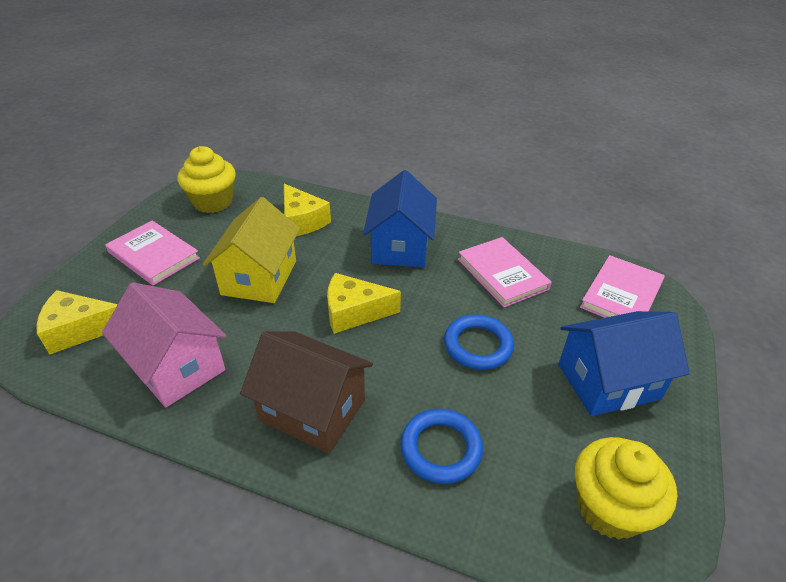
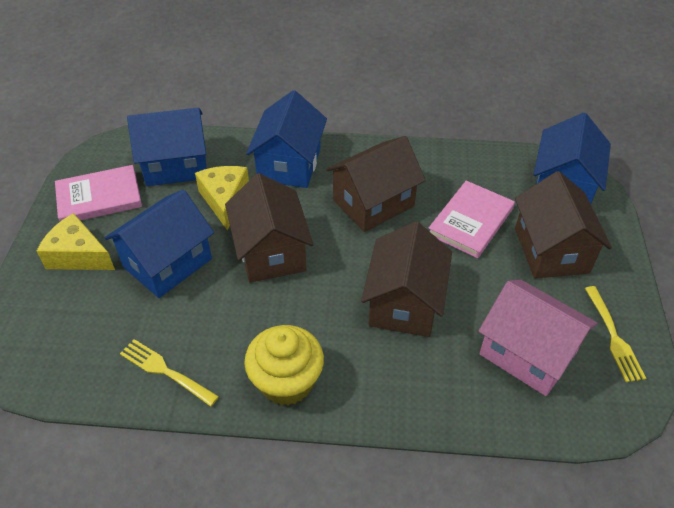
blue house: 2 -> 4
blue ring: 2 -> 0
brown house: 1 -> 4
pink book: 3 -> 2
yellow cheese: 3 -> 2
yellow cupcake: 2 -> 1
yellow fork: 0 -> 2
yellow house: 1 -> 0

